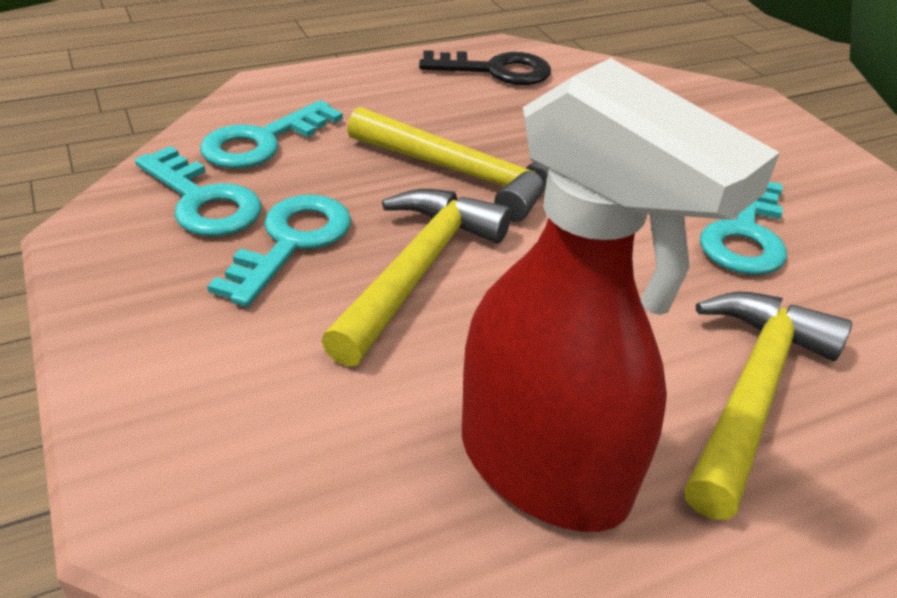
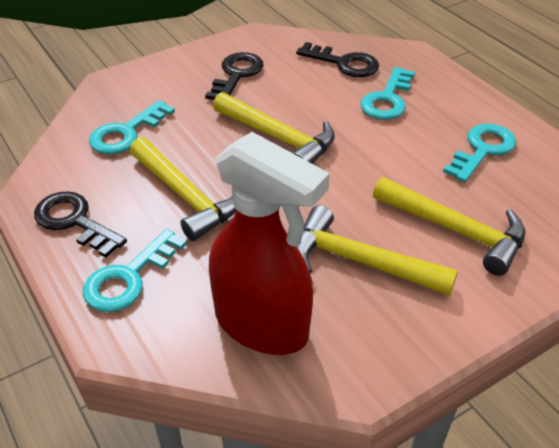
black key: 1 -> 3
yellow hammer: 3 -> 4

